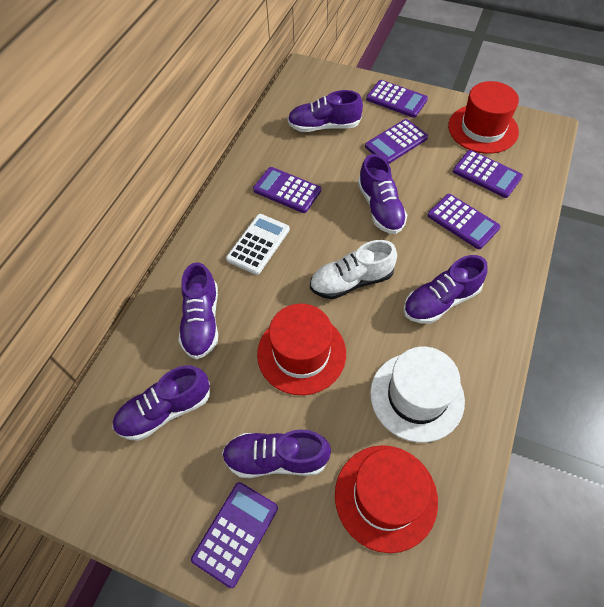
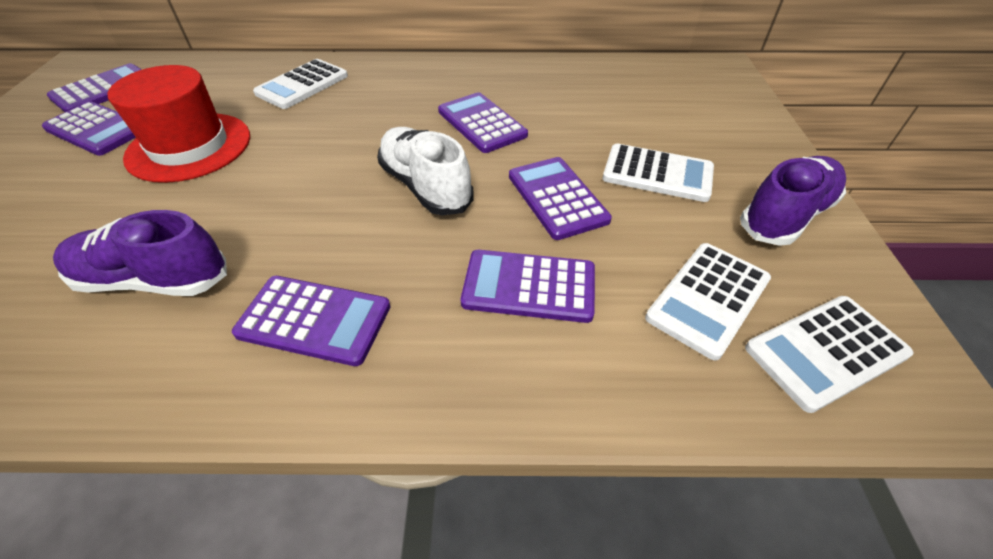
purple shoe: 6 -> 2
red hat: 3 -> 1
white calculator: 1 -> 4
white hat: 1 -> 0

